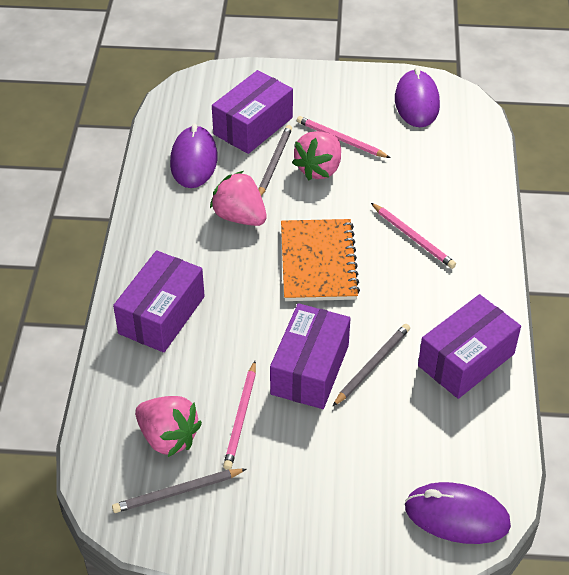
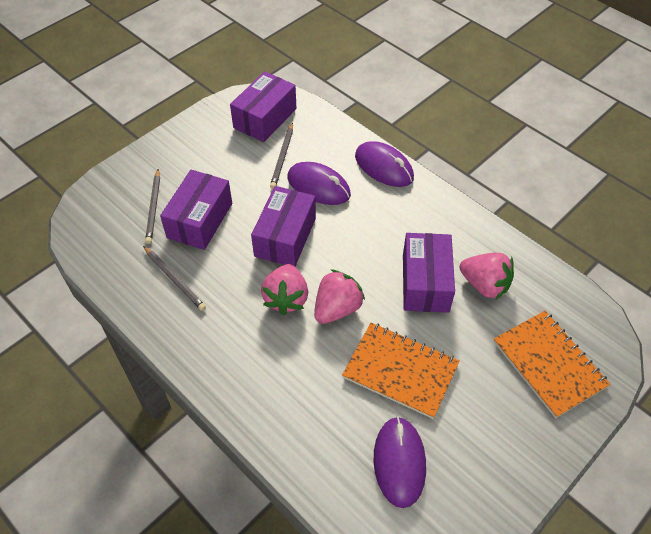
orange notebook: 1 -> 2
pink pencil: 3 -> 0

